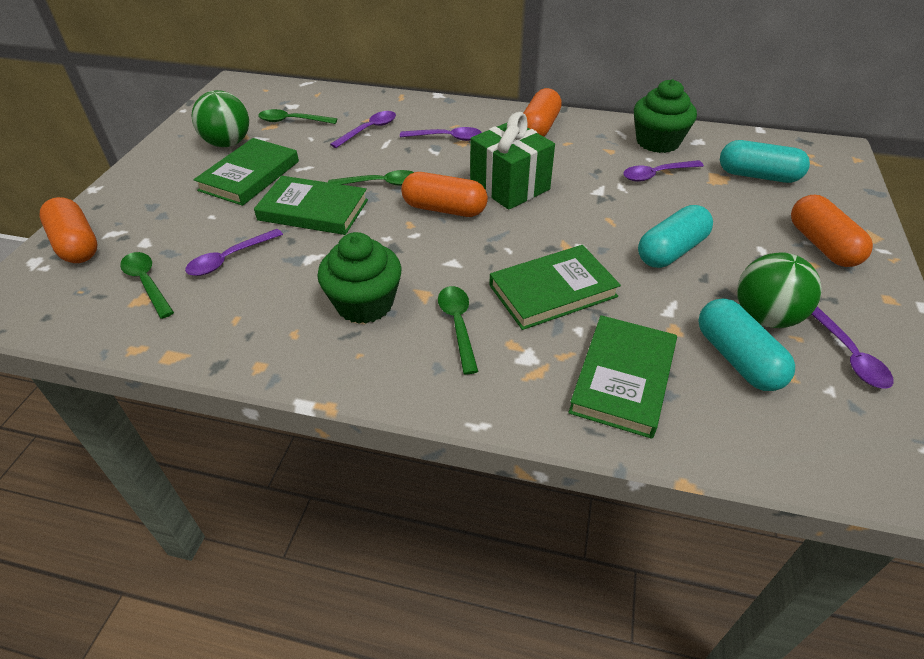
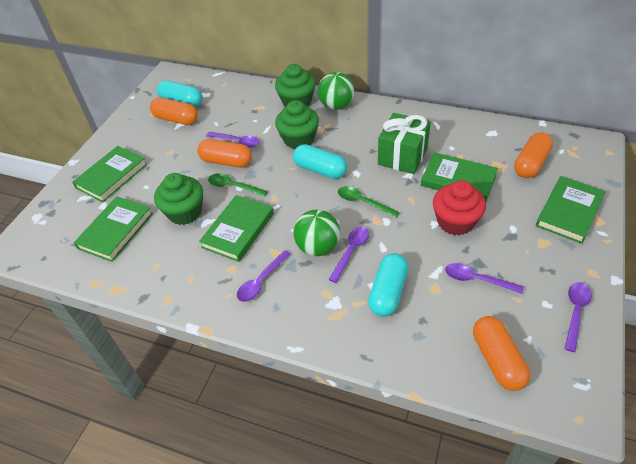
green book: 4 -> 5
green cupcake: 2 -> 3
green spoon: 4 -> 2
red cupcake: 0 -> 1

